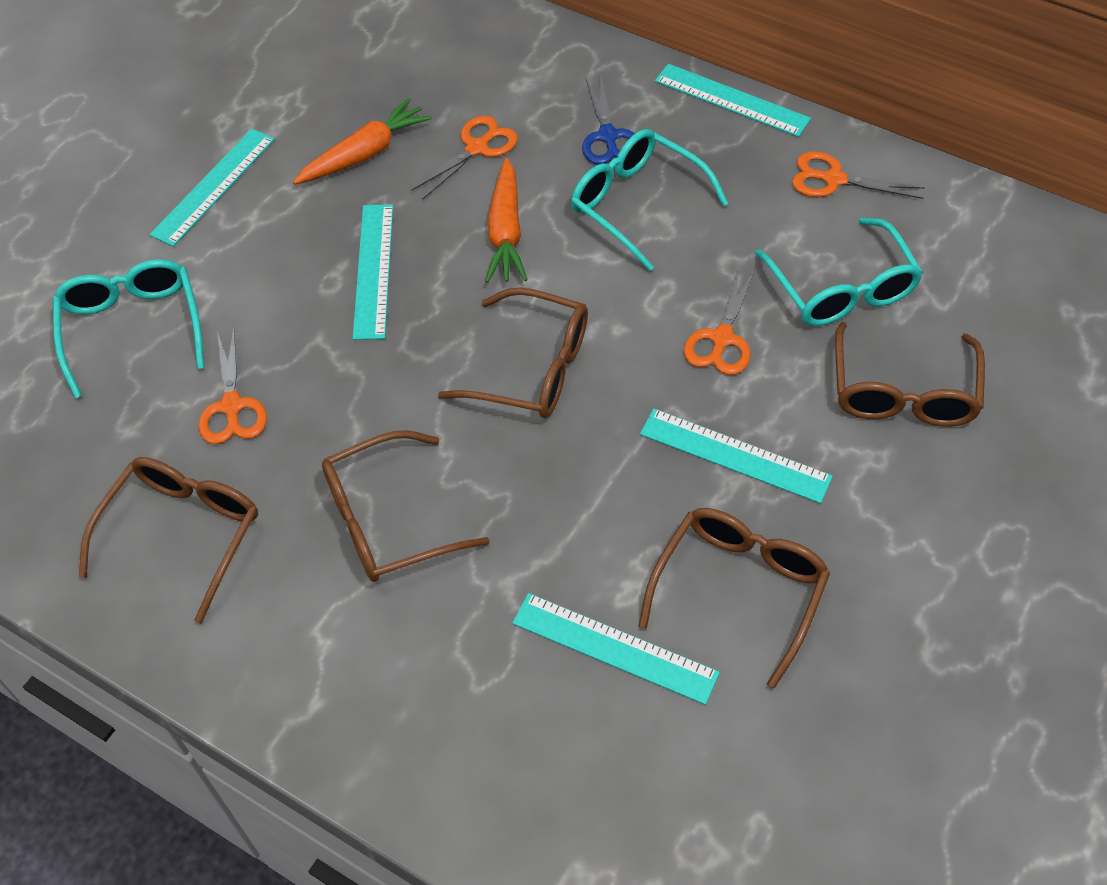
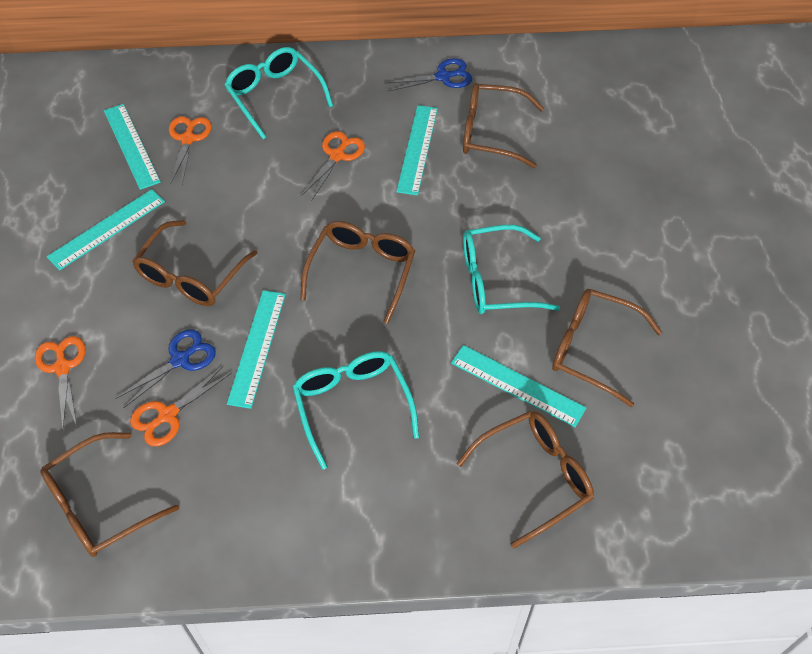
blue scissors: 1 -> 2
brown glasses: 5 -> 6
orange carrot: 2 -> 0

